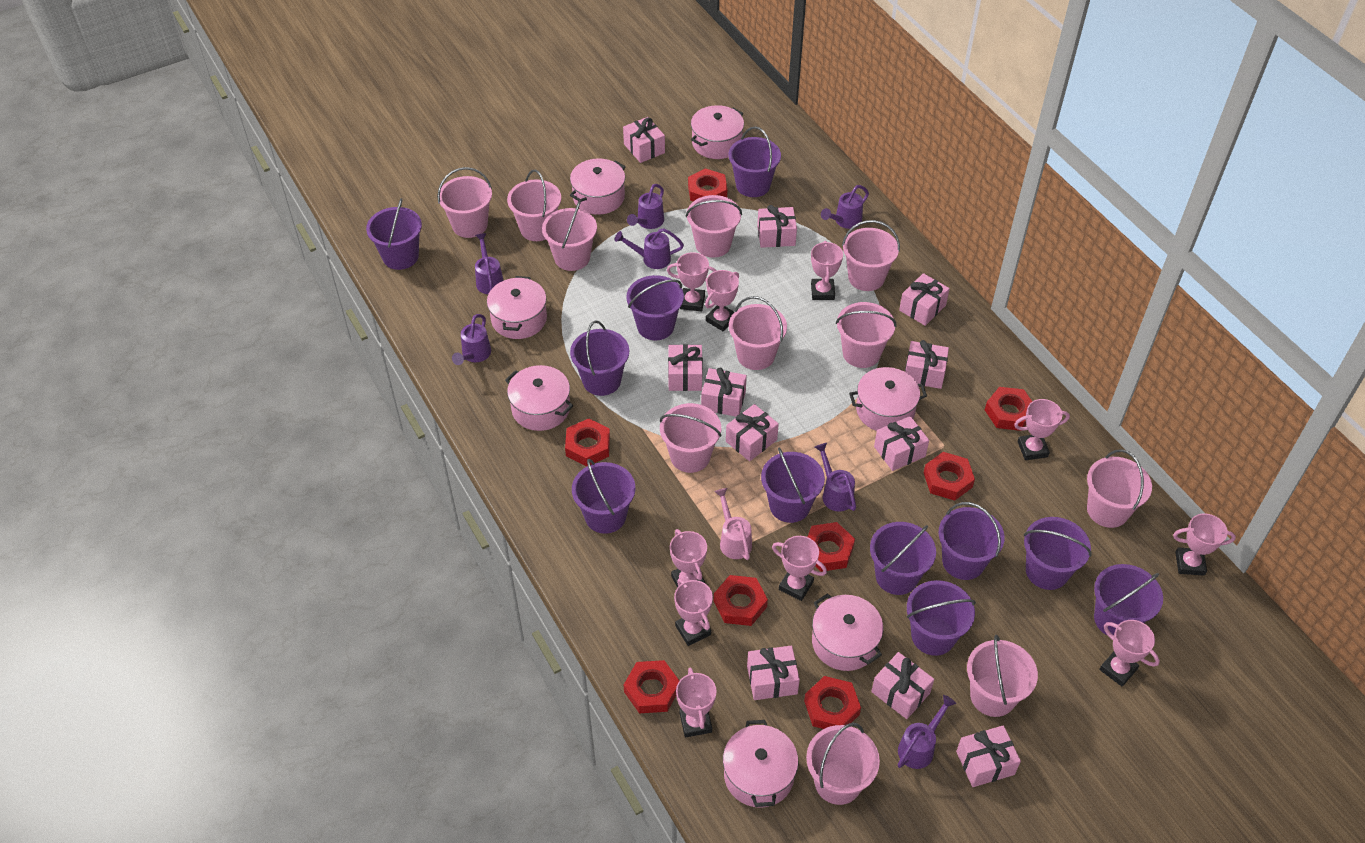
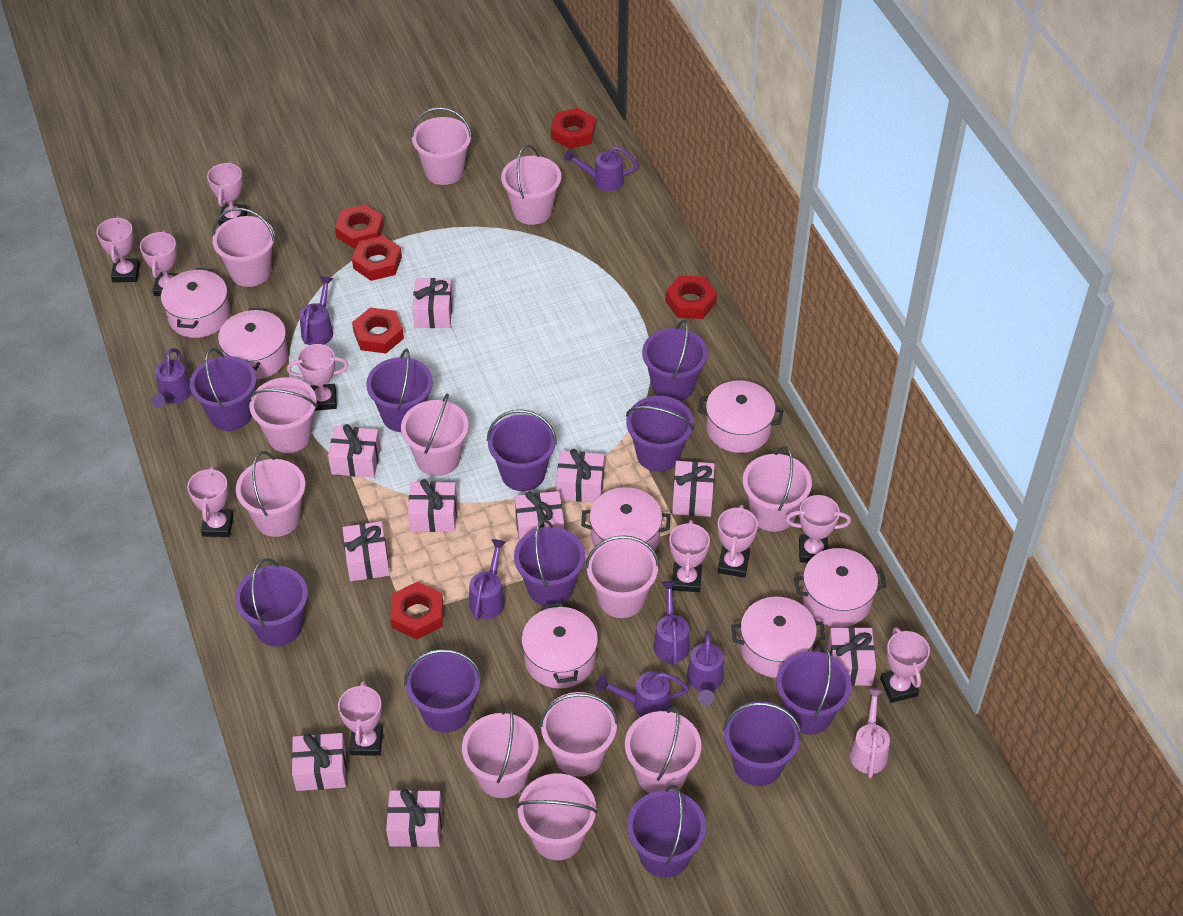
pink bucket: 11 -> 12
pink gift: 11 -> 10
red nut: 8 -> 6

